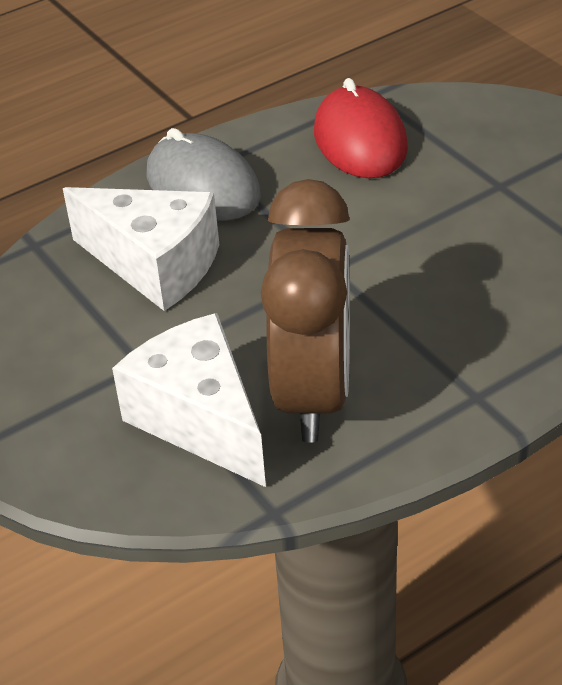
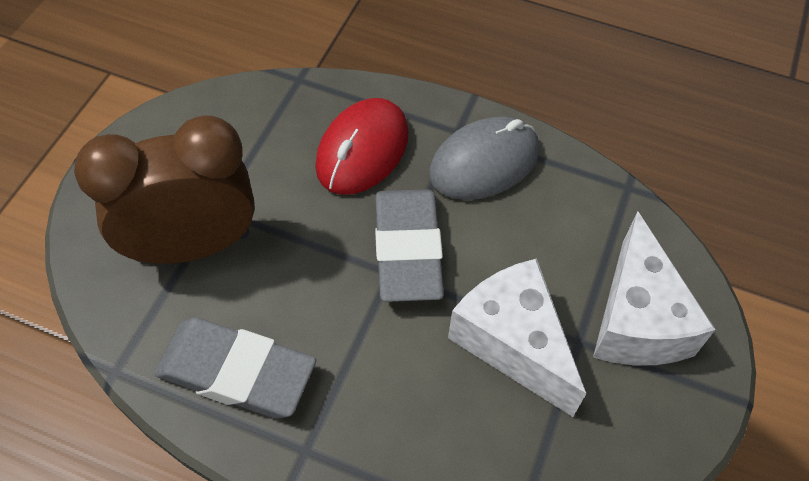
grey eraser: 0 -> 2

